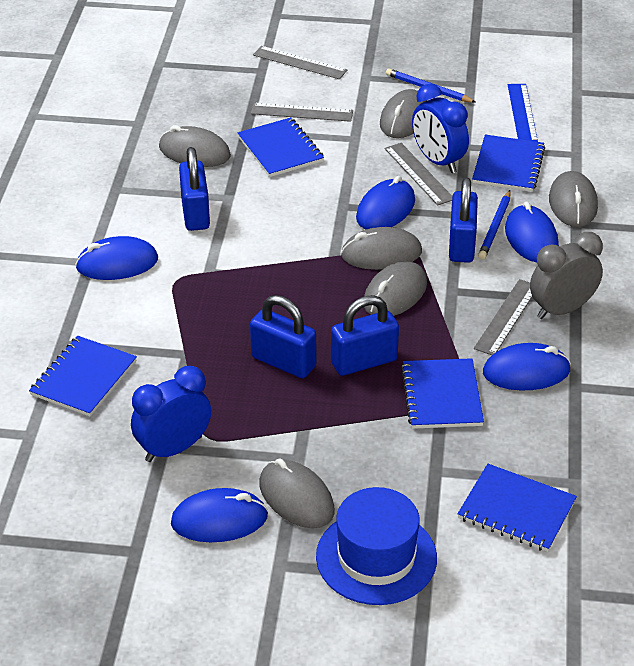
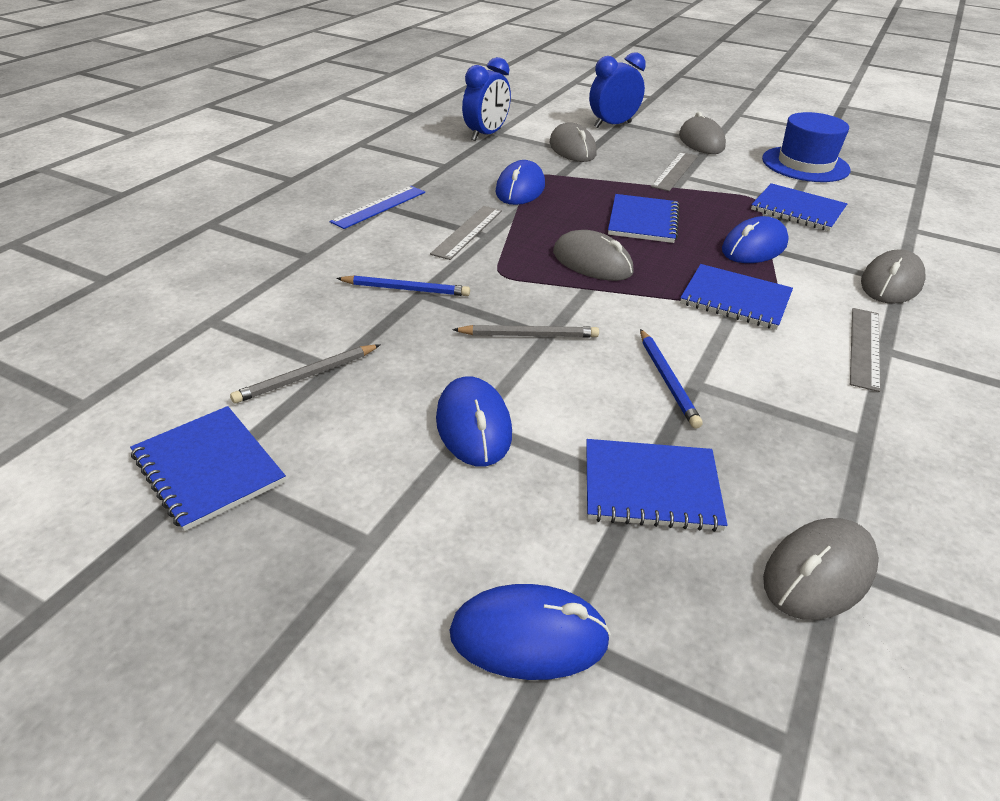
blue mouse: 5 -> 4
blue padlock: 4 -> 0
grey clock: 1 -> 0
grey mouse: 6 -> 5
grey pencil: 0 -> 2
grey ruler: 4 -> 3

